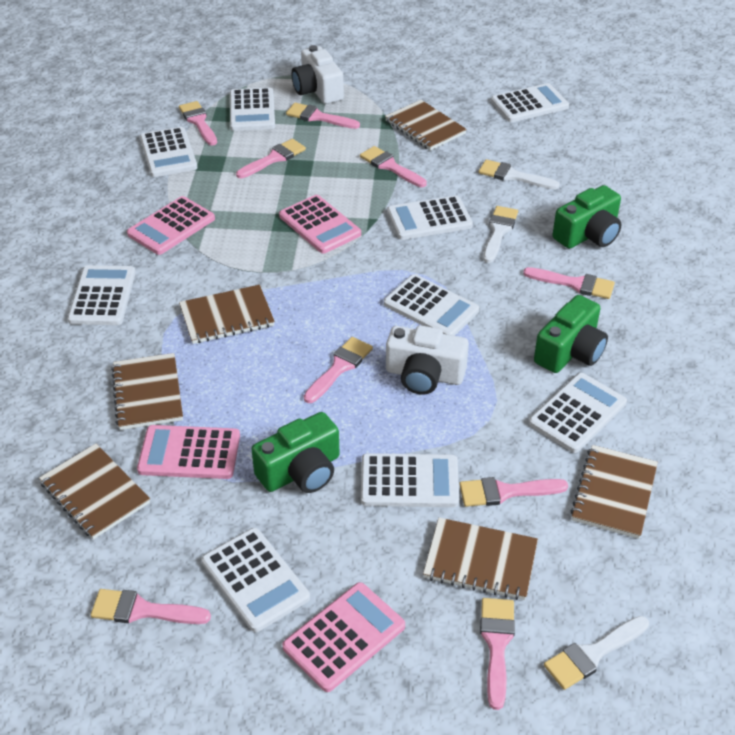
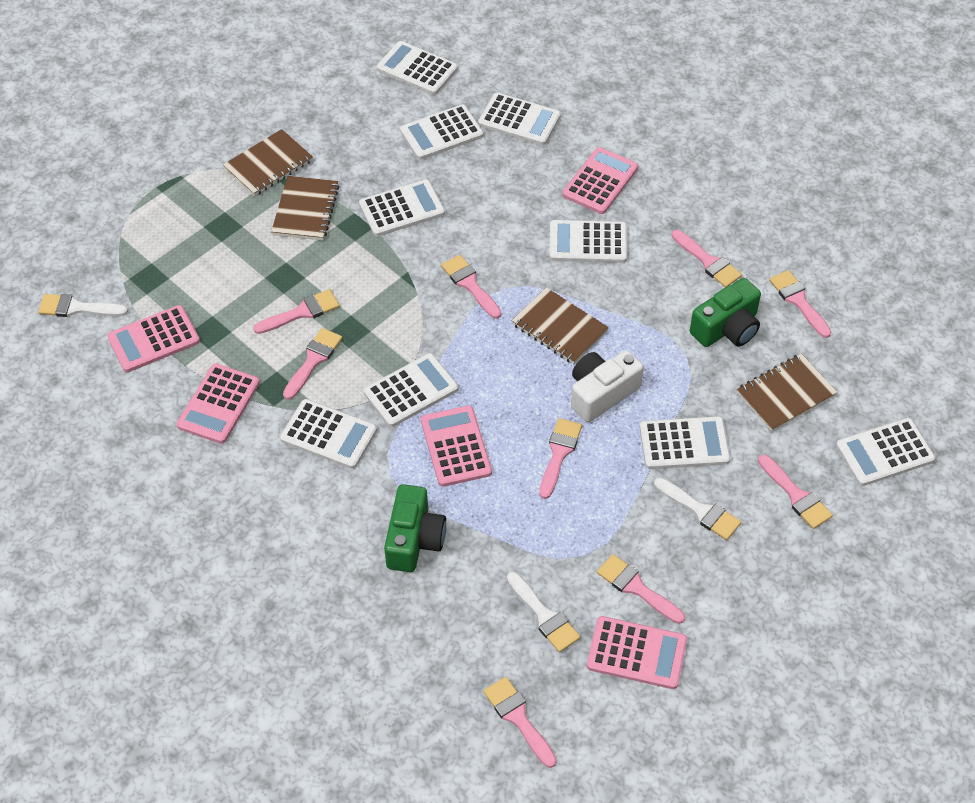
brown notebook: 6 -> 4
green camera: 3 -> 2
pink calculator: 4 -> 5
white camera: 2 -> 1

